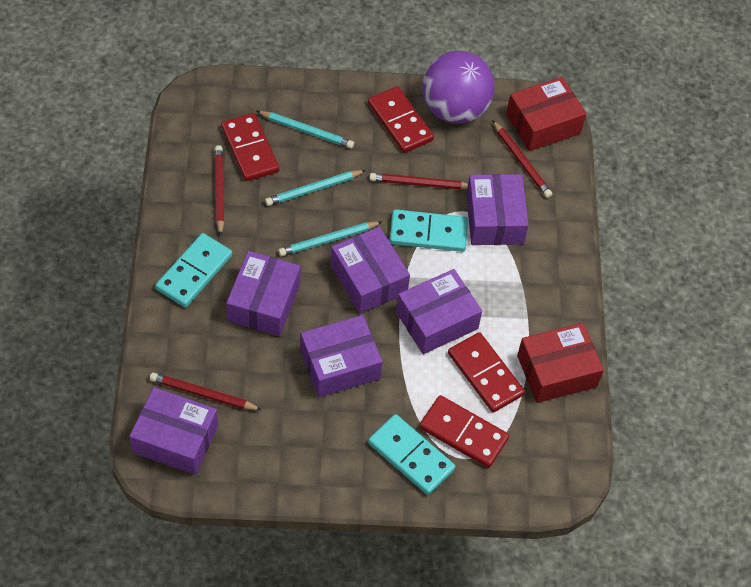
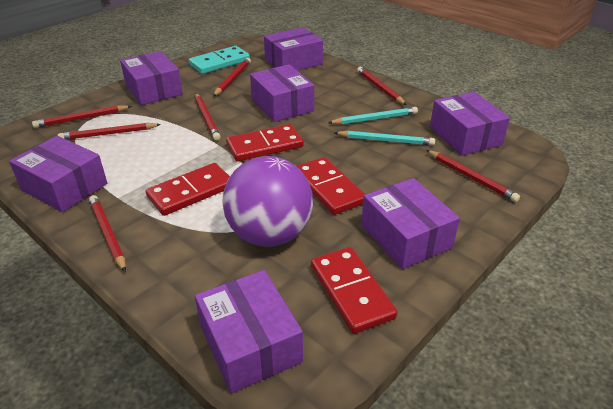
purple box: 6 -> 7
red box: 2 -> 0
red pencil: 4 -> 7
turquoise domino: 3 -> 1
turquoise pencil: 3 -> 2

